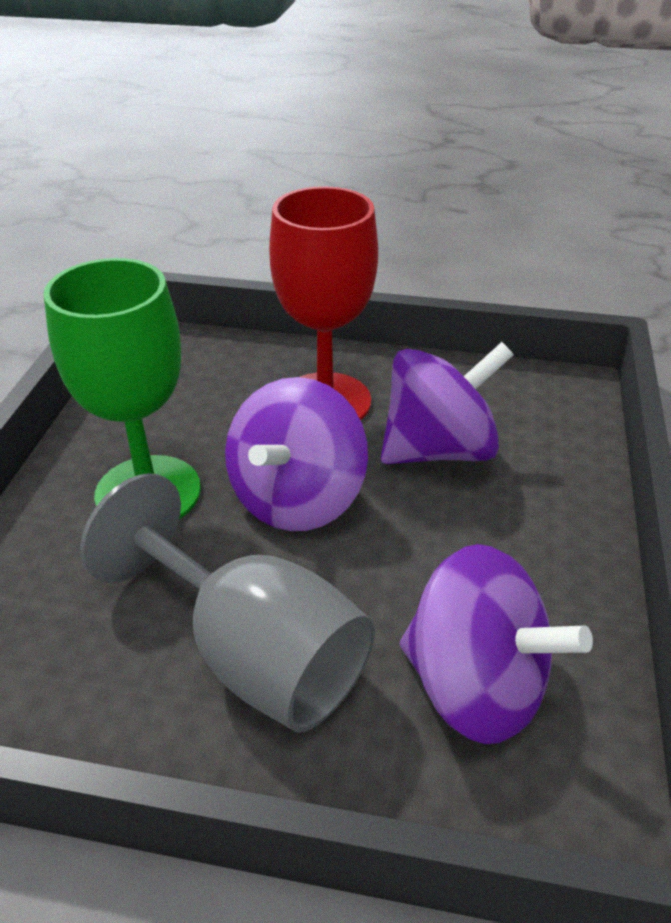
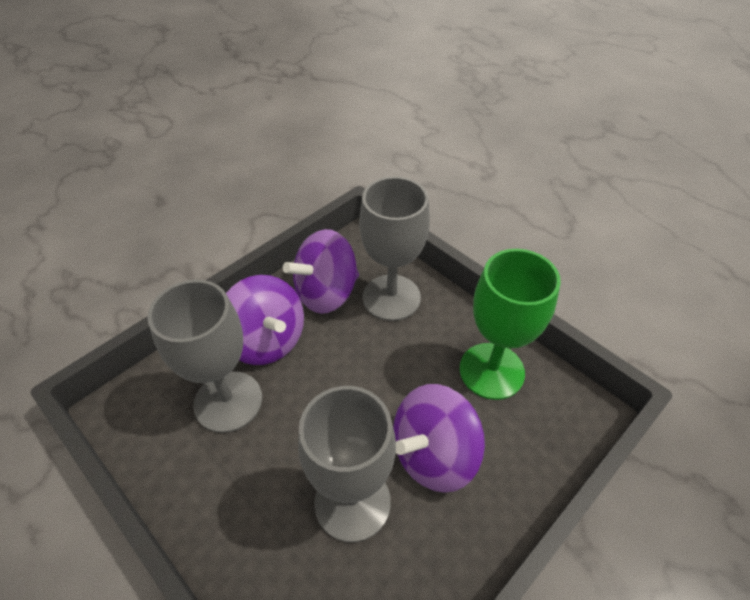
grey goblet: 1 -> 3
red goblet: 1 -> 0

